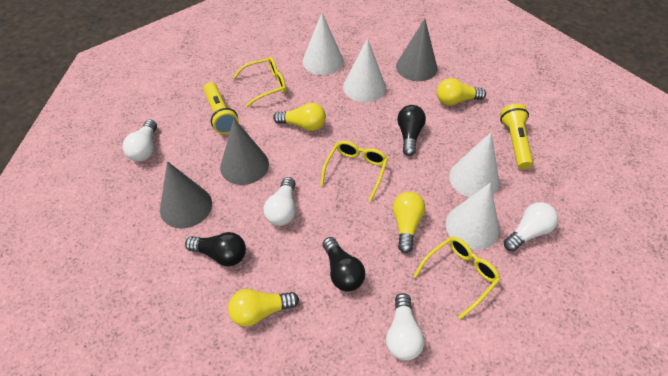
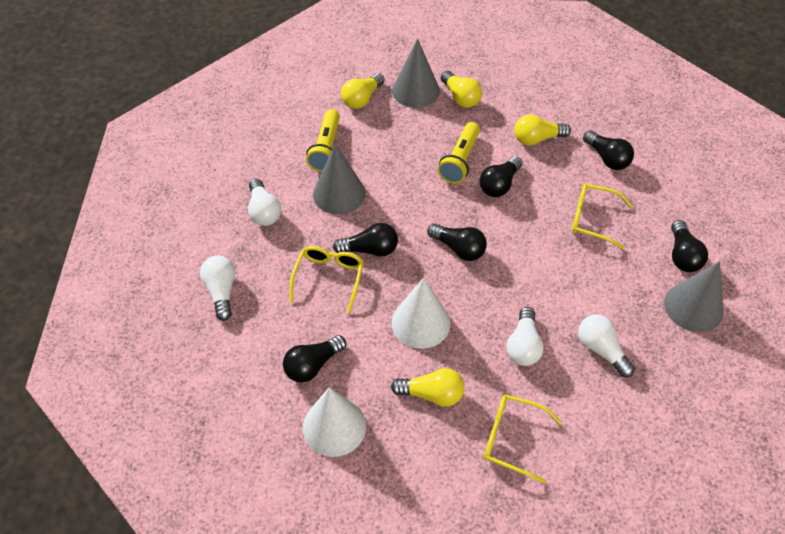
black light bulb: 3 -> 6
white cone: 4 -> 2

